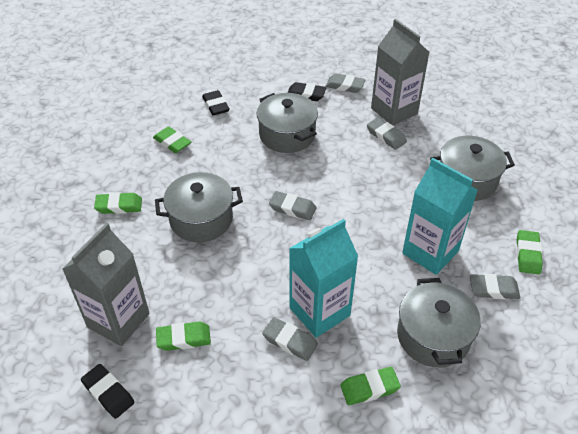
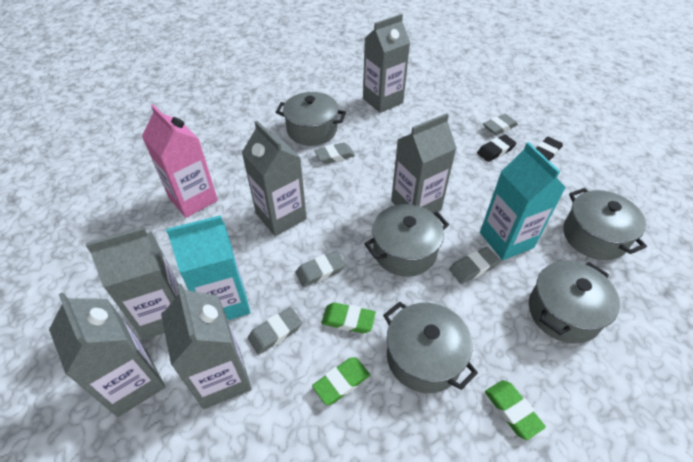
black eraser: 3 -> 2
green eraser: 5 -> 3
grey carton: 2 -> 6
grey pot: 4 -> 5
pink carton: 0 -> 1

